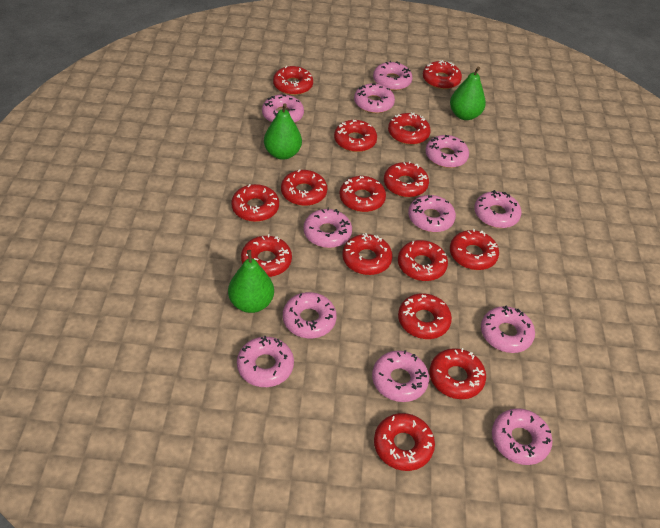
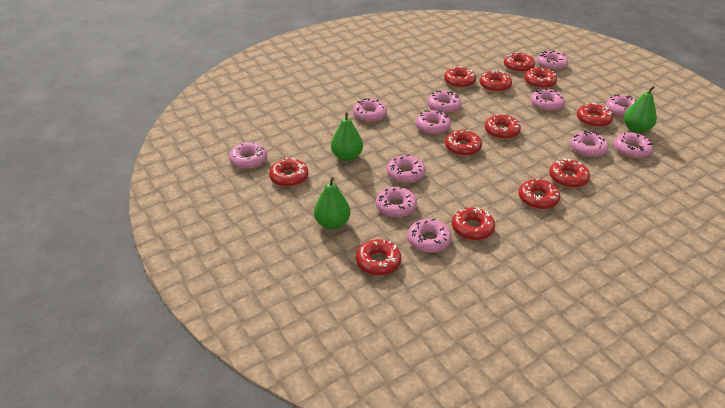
red donut: 15 -> 12

